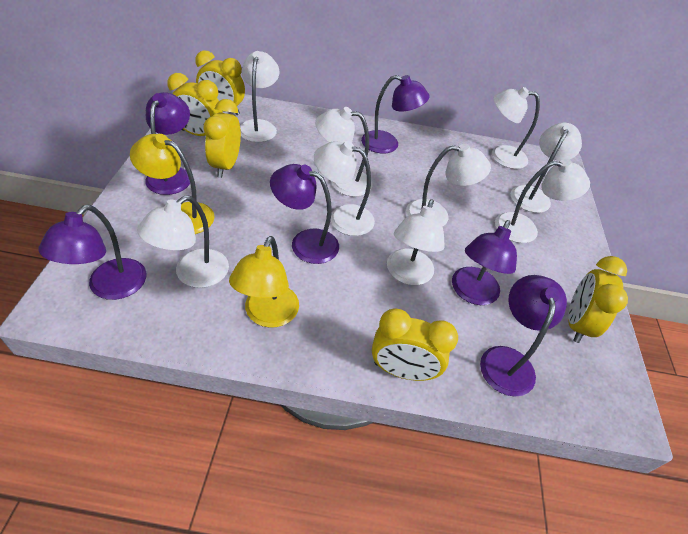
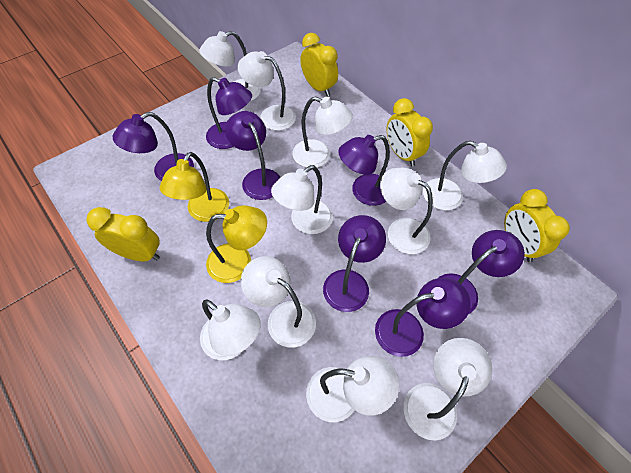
purple lamp: 6 -> 7
white lamp: 9 -> 10
yellow clock: 5 -> 4

